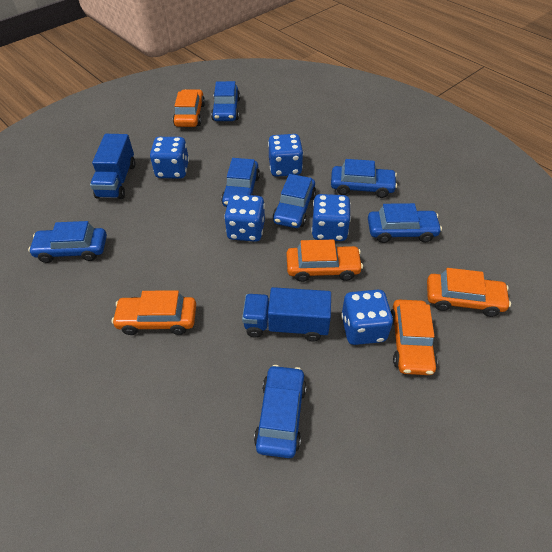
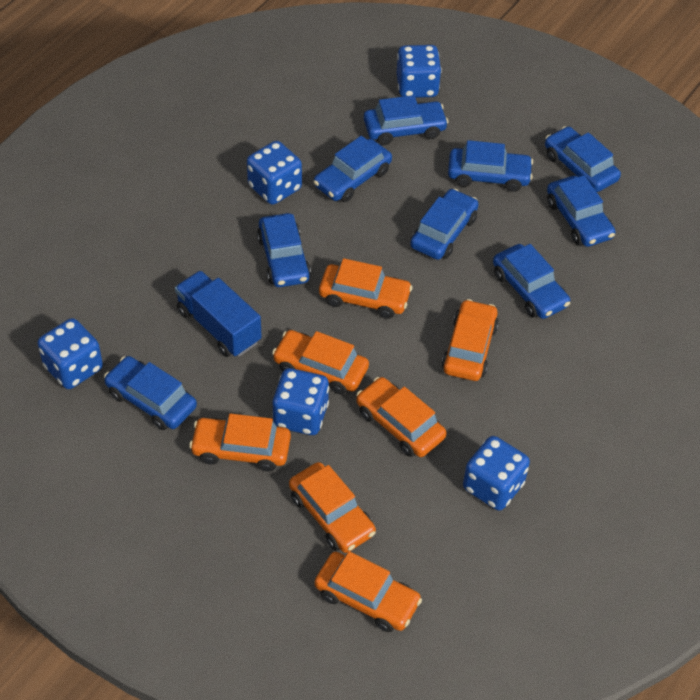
blue car: 7 -> 9
blue truck: 2 -> 1
orange car: 5 -> 7

